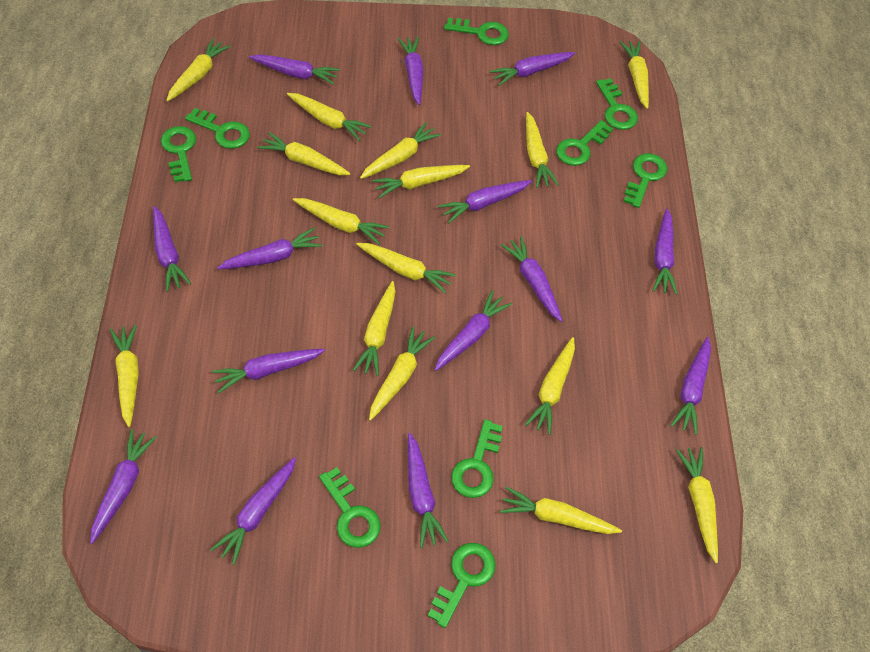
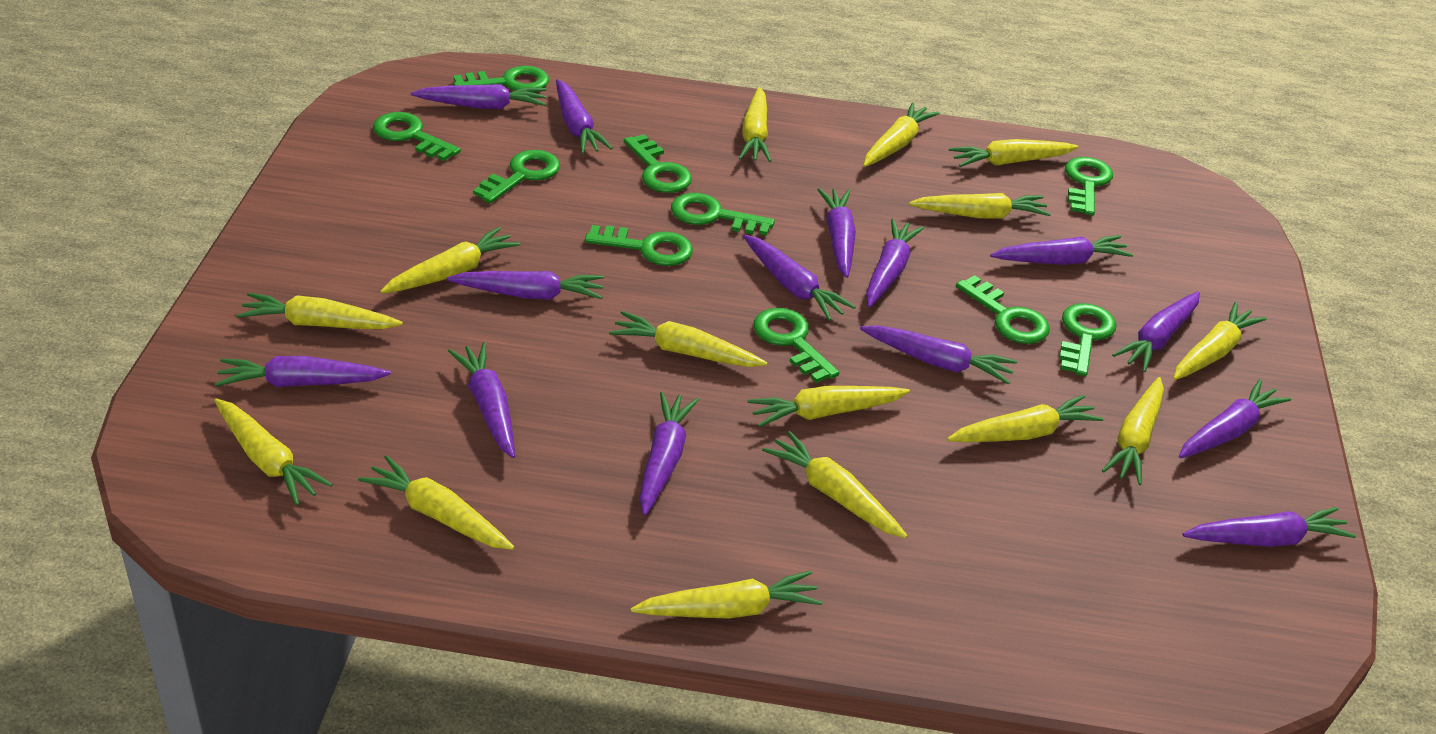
green key: 9 -> 10

